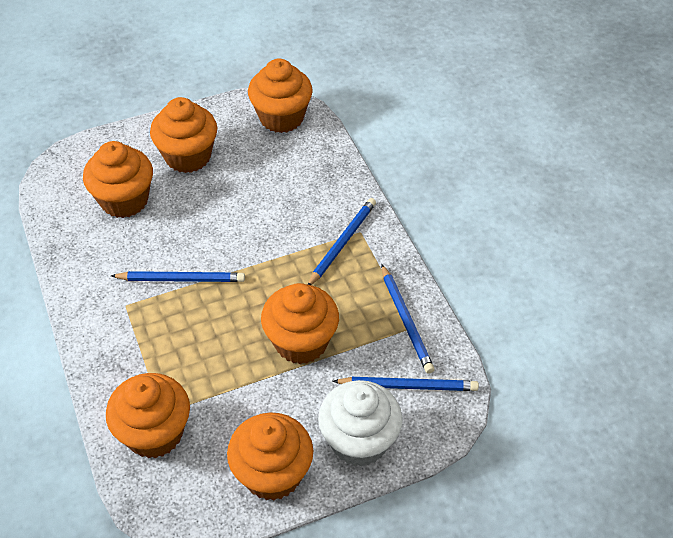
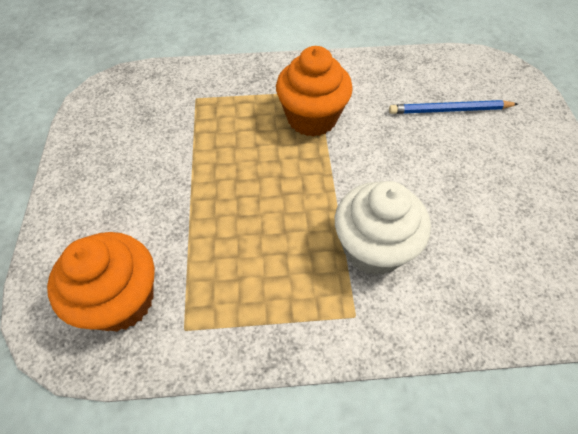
blue pencil: 4 -> 1
orange cupcake: 6 -> 2

